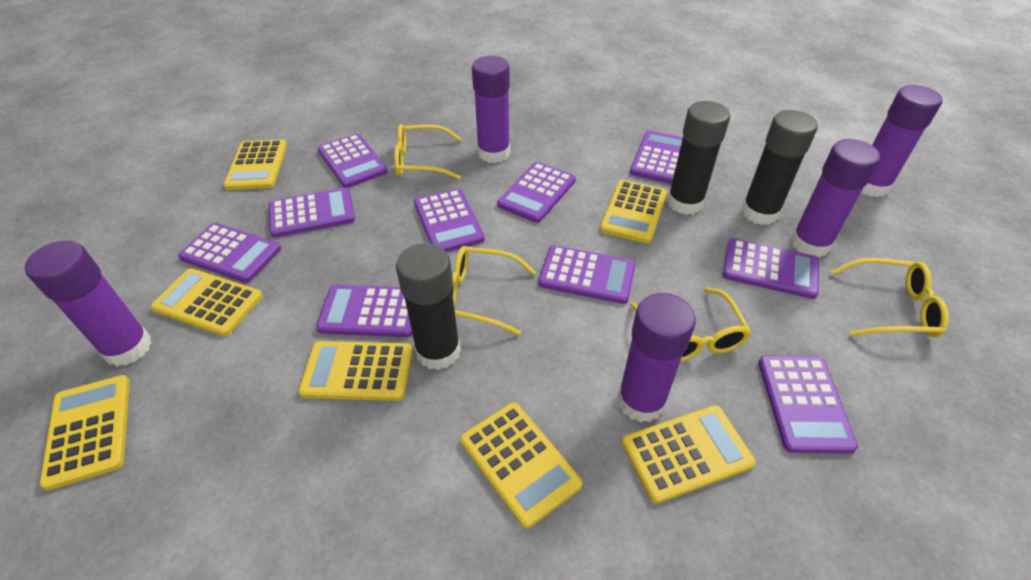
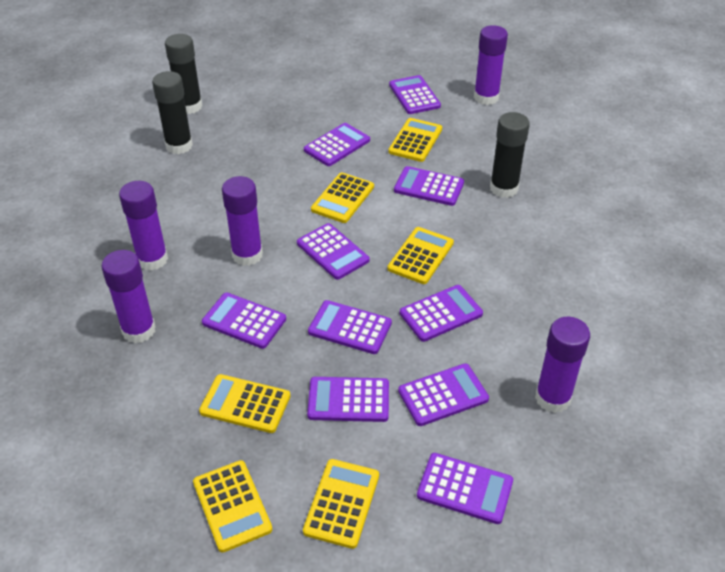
yellow calculator: 7 -> 6
yellow glasses: 4 -> 0

